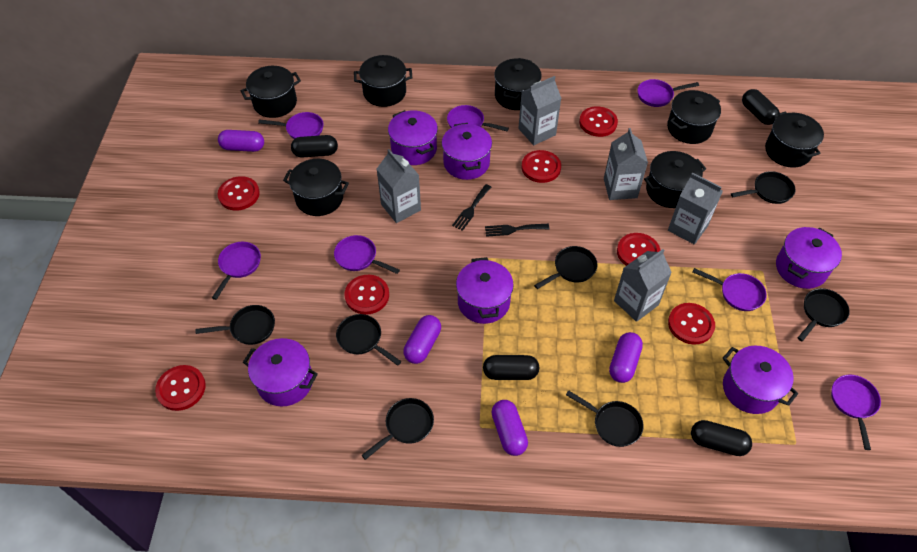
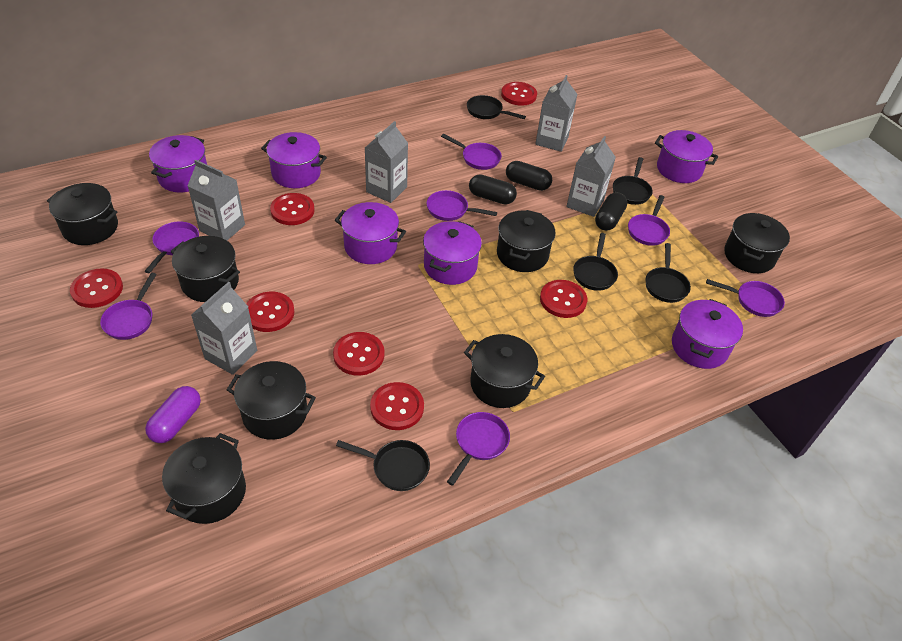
black capsule: 4 -> 3
black fork: 2 -> 0
black pan: 7 -> 5
purple capsule: 4 -> 1

